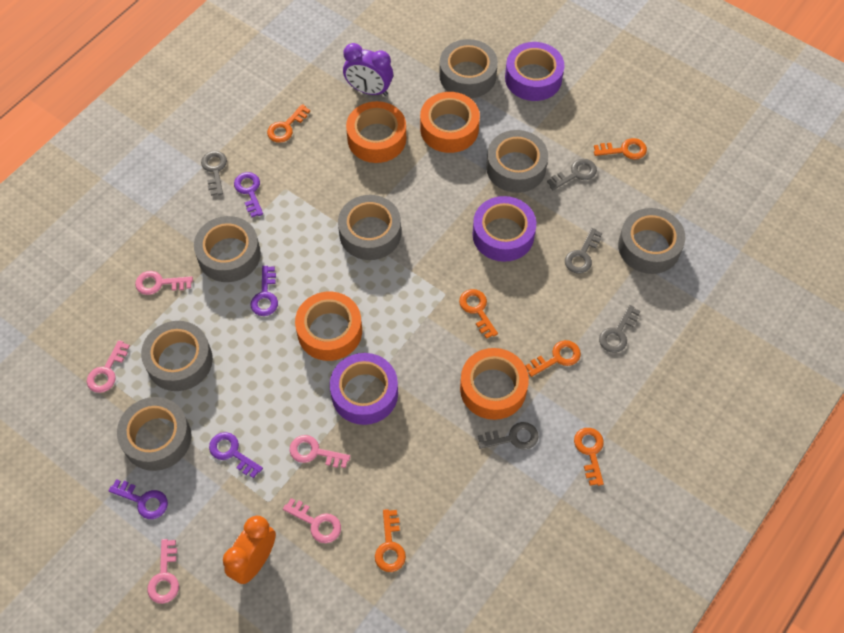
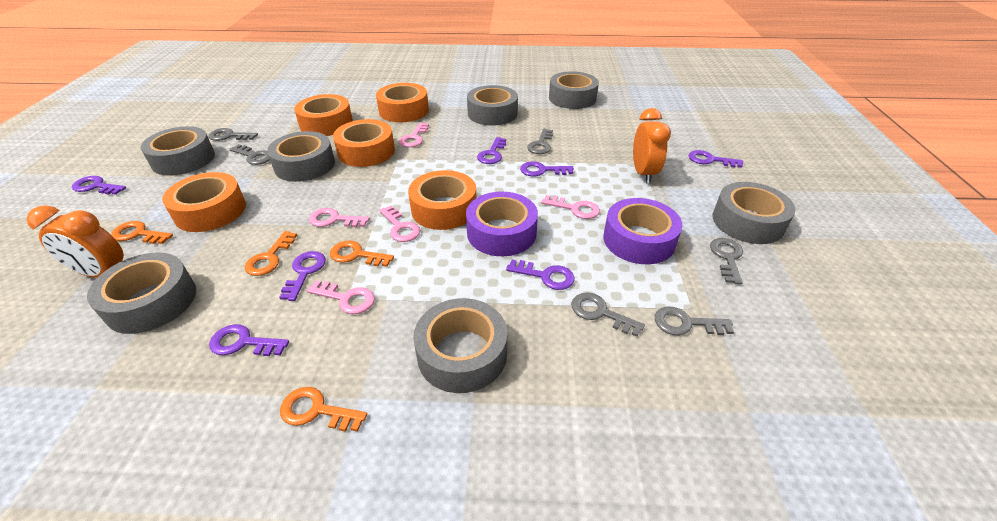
grey key: 5 -> 6
orange clock: 1 -> 2
orange key: 6 -> 4
orange tape: 4 -> 5
purple clock: 1 -> 0
purple key: 4 -> 7
purple tape: 3 -> 2

